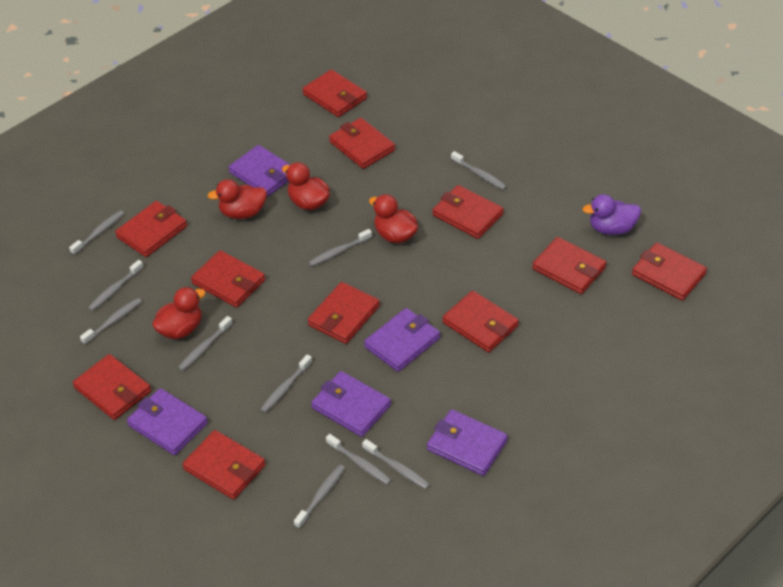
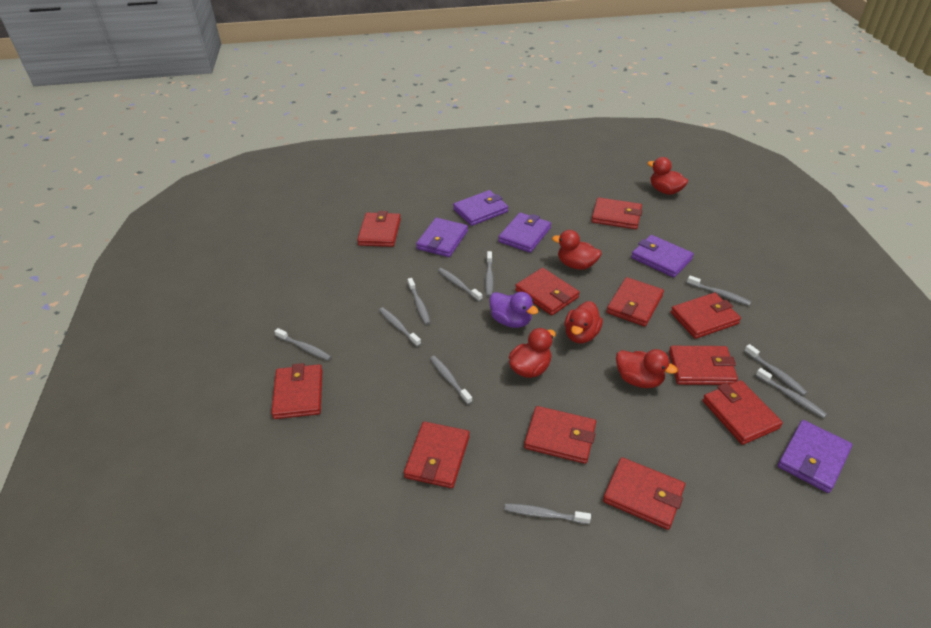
red duck: 4 -> 5

